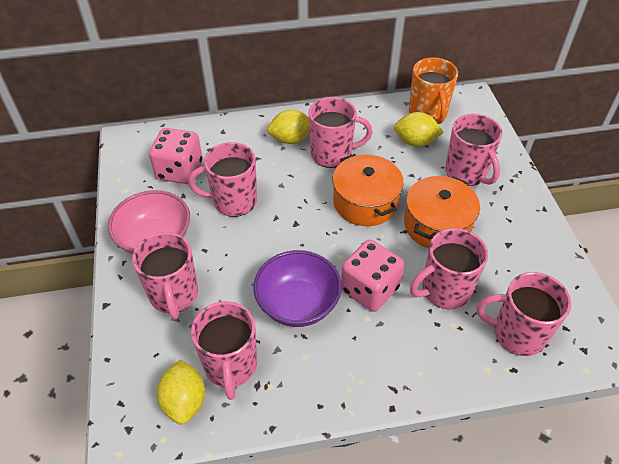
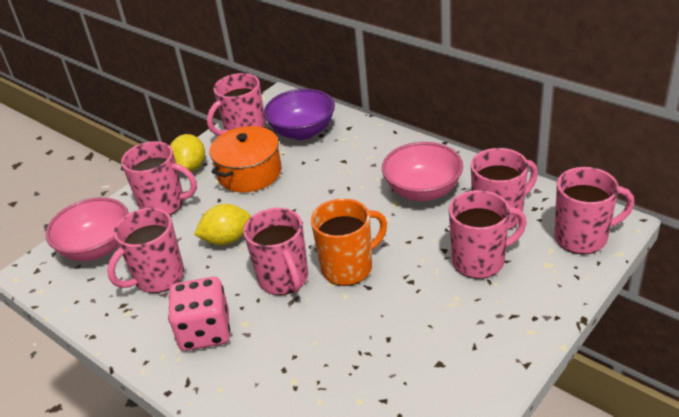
orange pot: 2 -> 1
pink bowl: 1 -> 2
pink dice: 2 -> 1
yellow lemon: 3 -> 2

